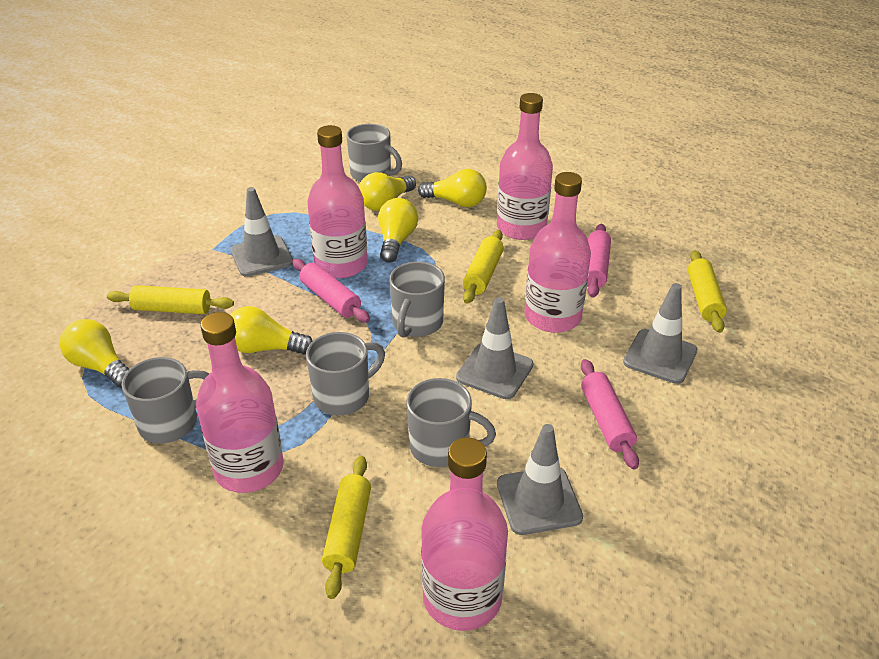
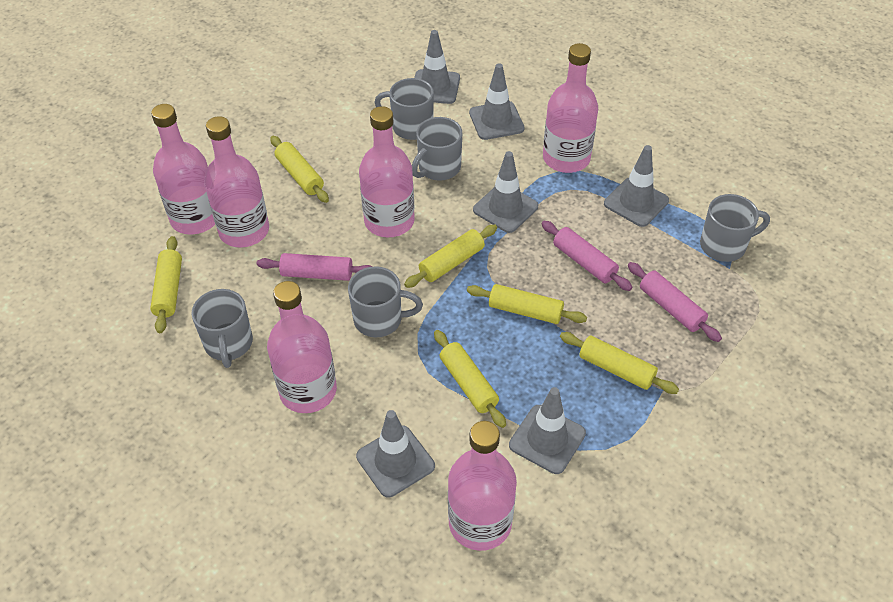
grey traffic cone: 4 -> 6
pink bottle: 5 -> 6
yellow light bulb: 5 -> 0
yellow rolling pin: 4 -> 6

